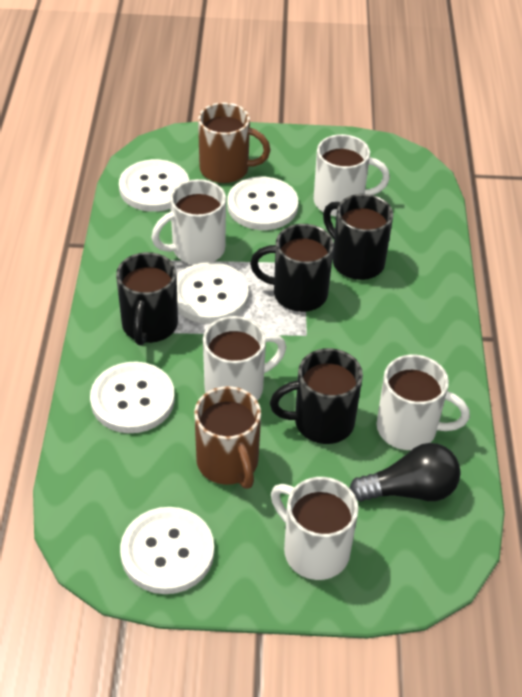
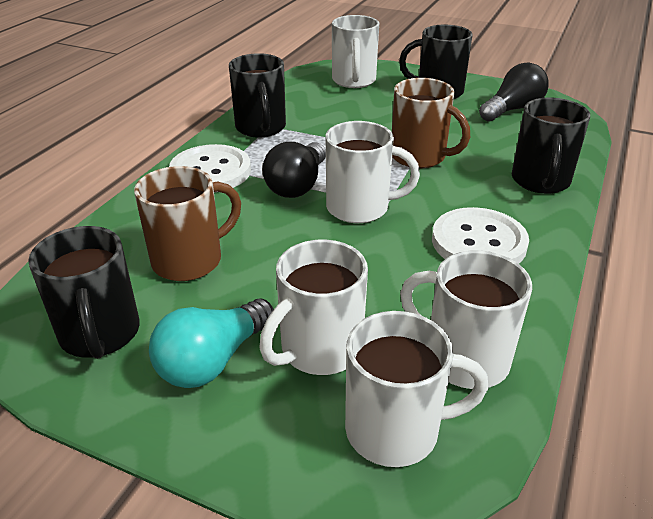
black light bulb: 1 -> 2
turquoise light bulb: 0 -> 1
white button: 5 -> 2

